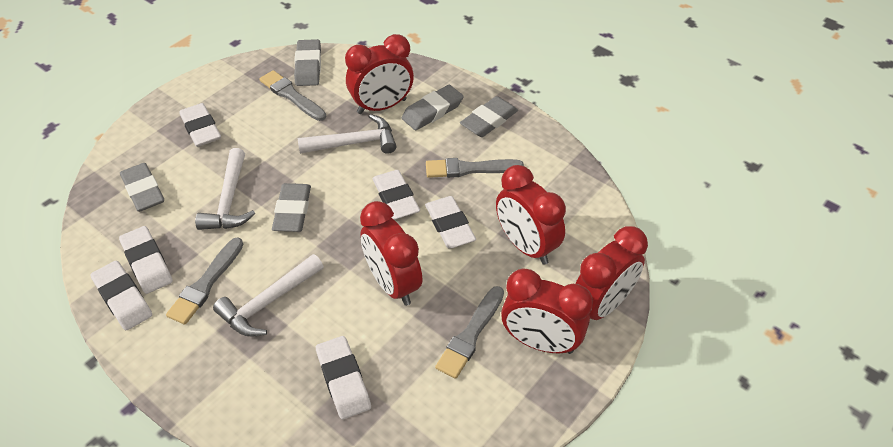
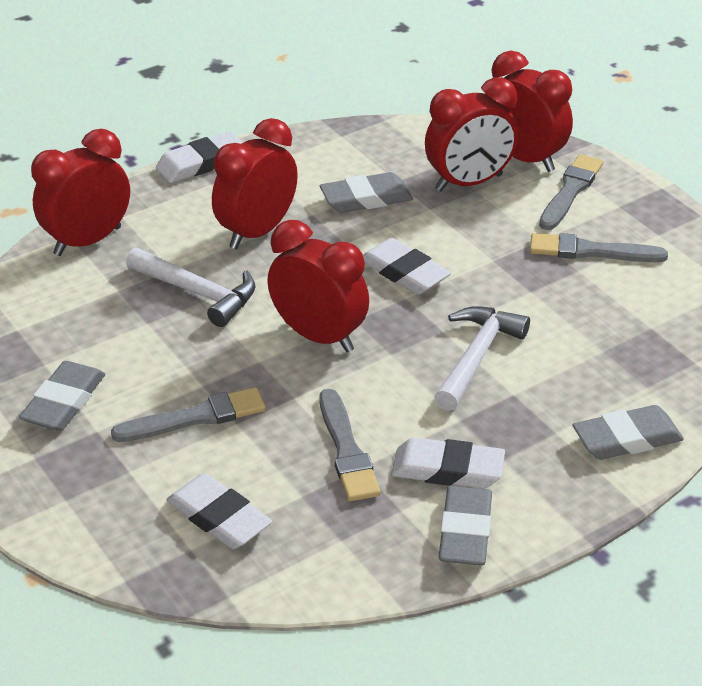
grey eraser: 5 -> 4
white eraser: 6 -> 4
white hammer: 3 -> 2

